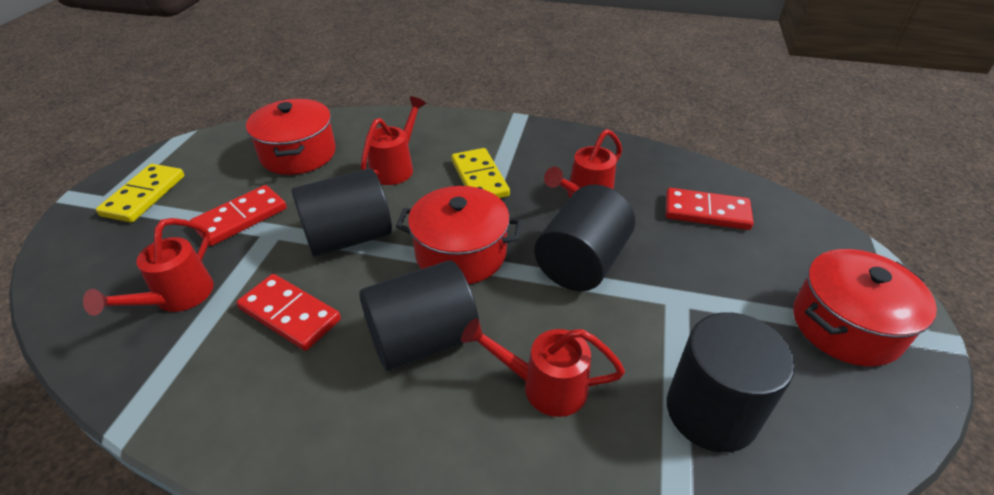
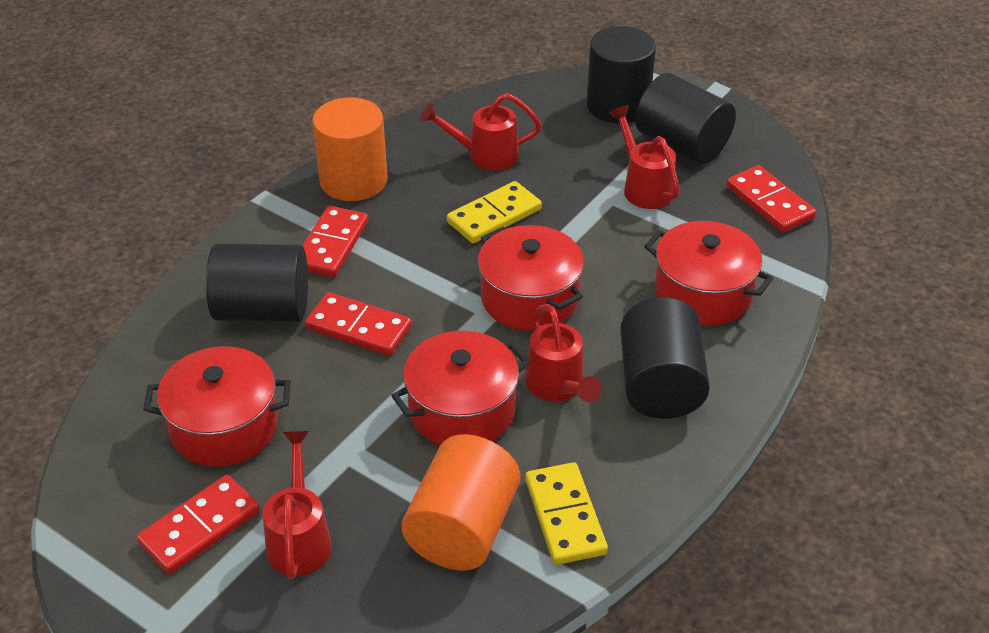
orange cylinder: 0 -> 2
red domino: 3 -> 4
red pot: 3 -> 4

